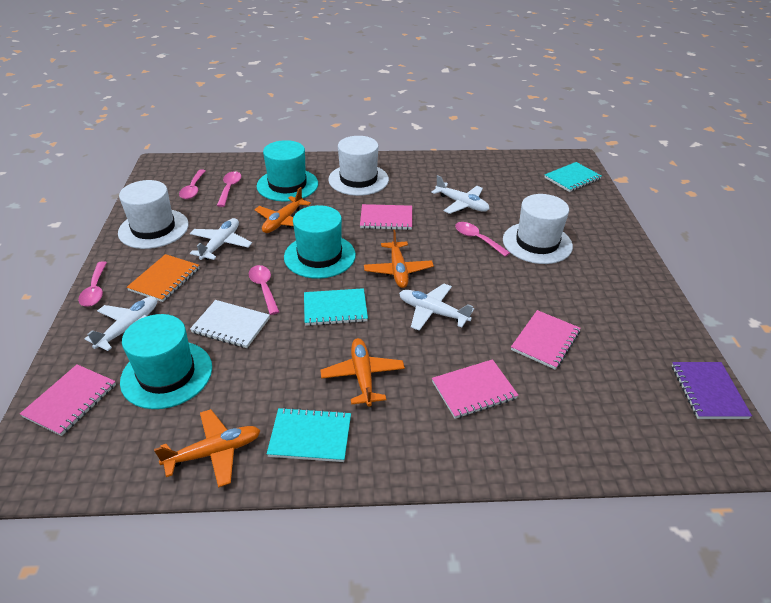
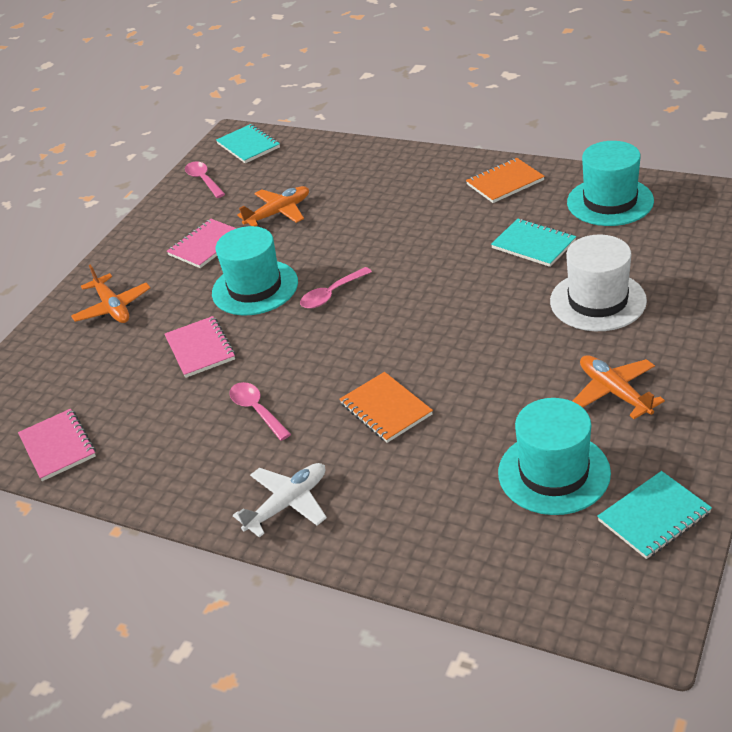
orange notebook: 1 -> 2
orange plane: 4 -> 3
pink notebook: 4 -> 3
pink spoon: 5 -> 3
purple notebook: 1 -> 0
white hat: 3 -> 1
white notebook: 1 -> 0
white plane: 4 -> 1

